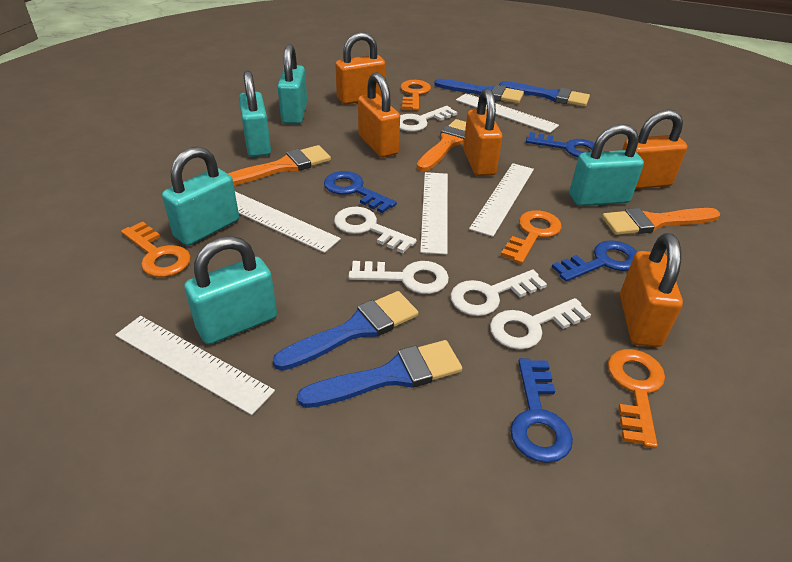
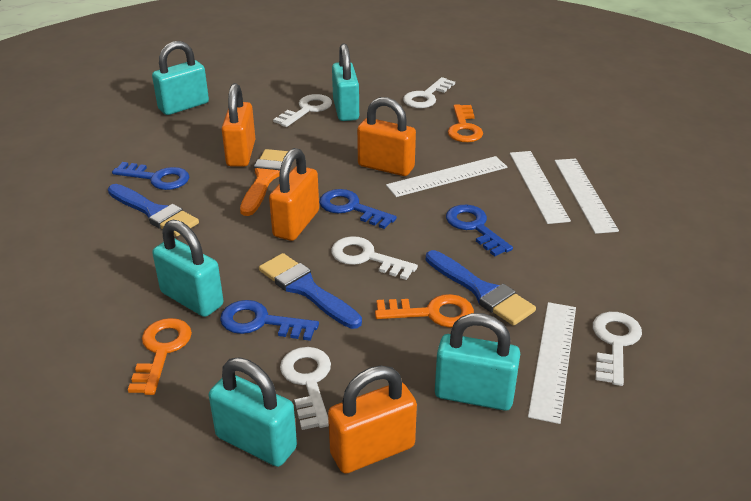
blue brush: 4 -> 3
orange brush: 3 -> 1
orange key: 4 -> 3
orange padlock: 5 -> 4
white ruler: 5 -> 4

